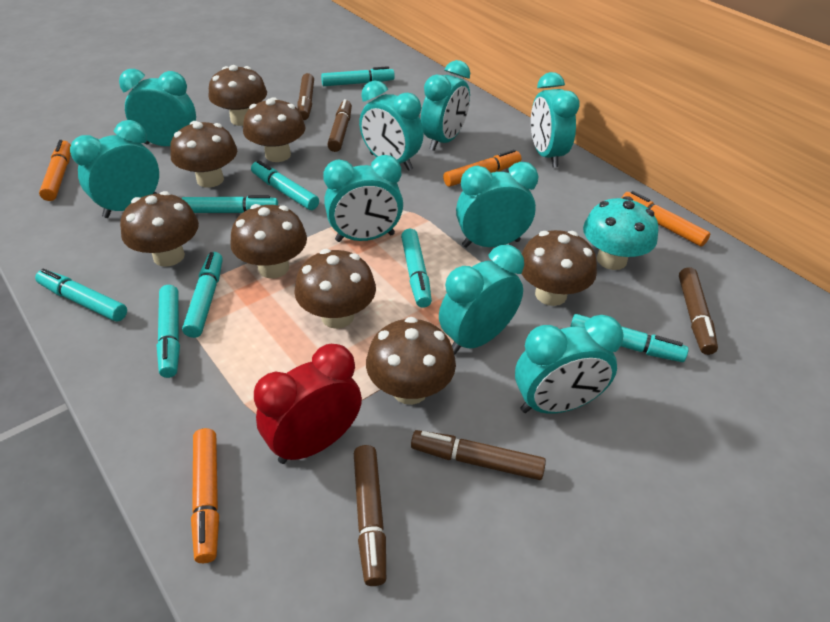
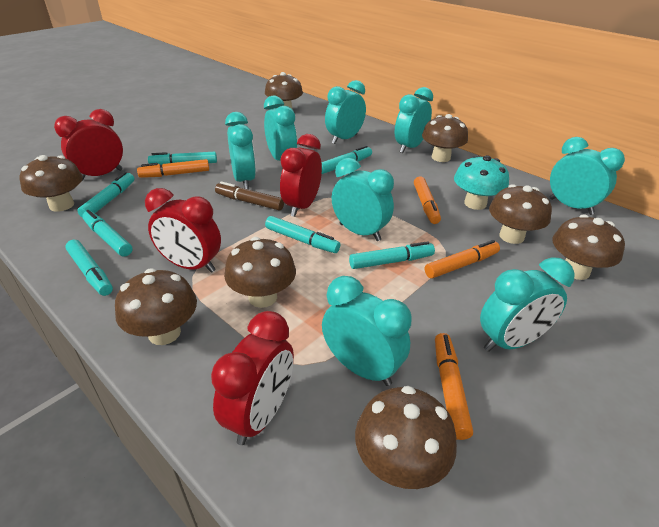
brown marker: 5 -> 1
red clock: 1 -> 4
turquoise clock: 9 -> 8
turquoise marker: 8 -> 7

